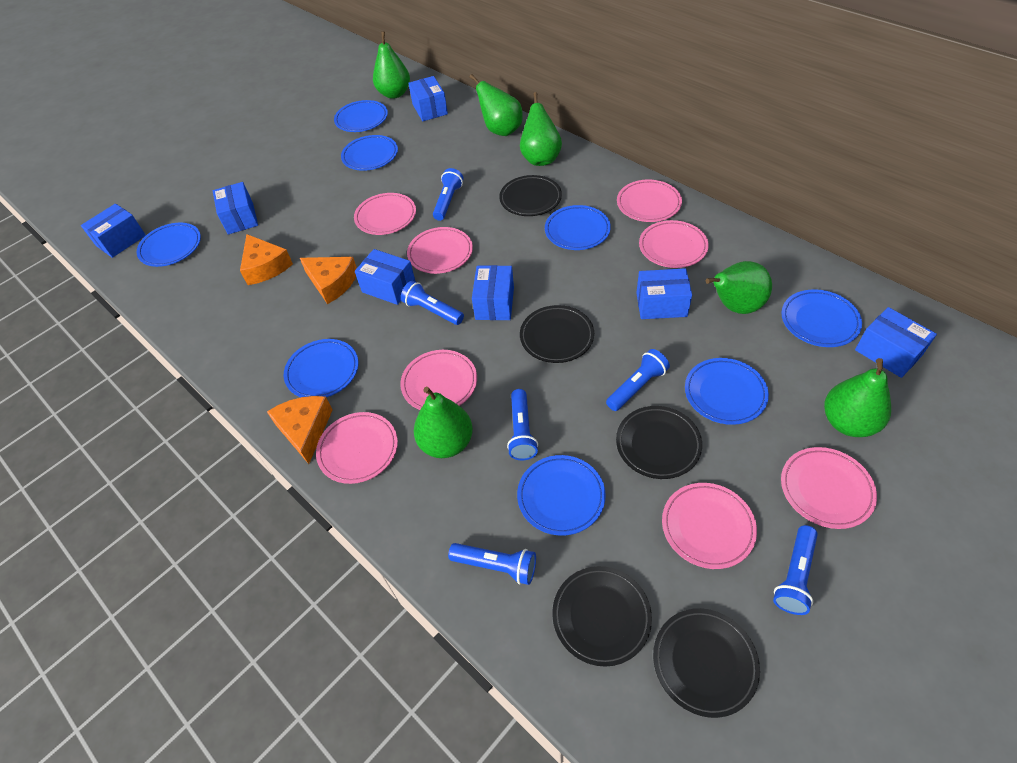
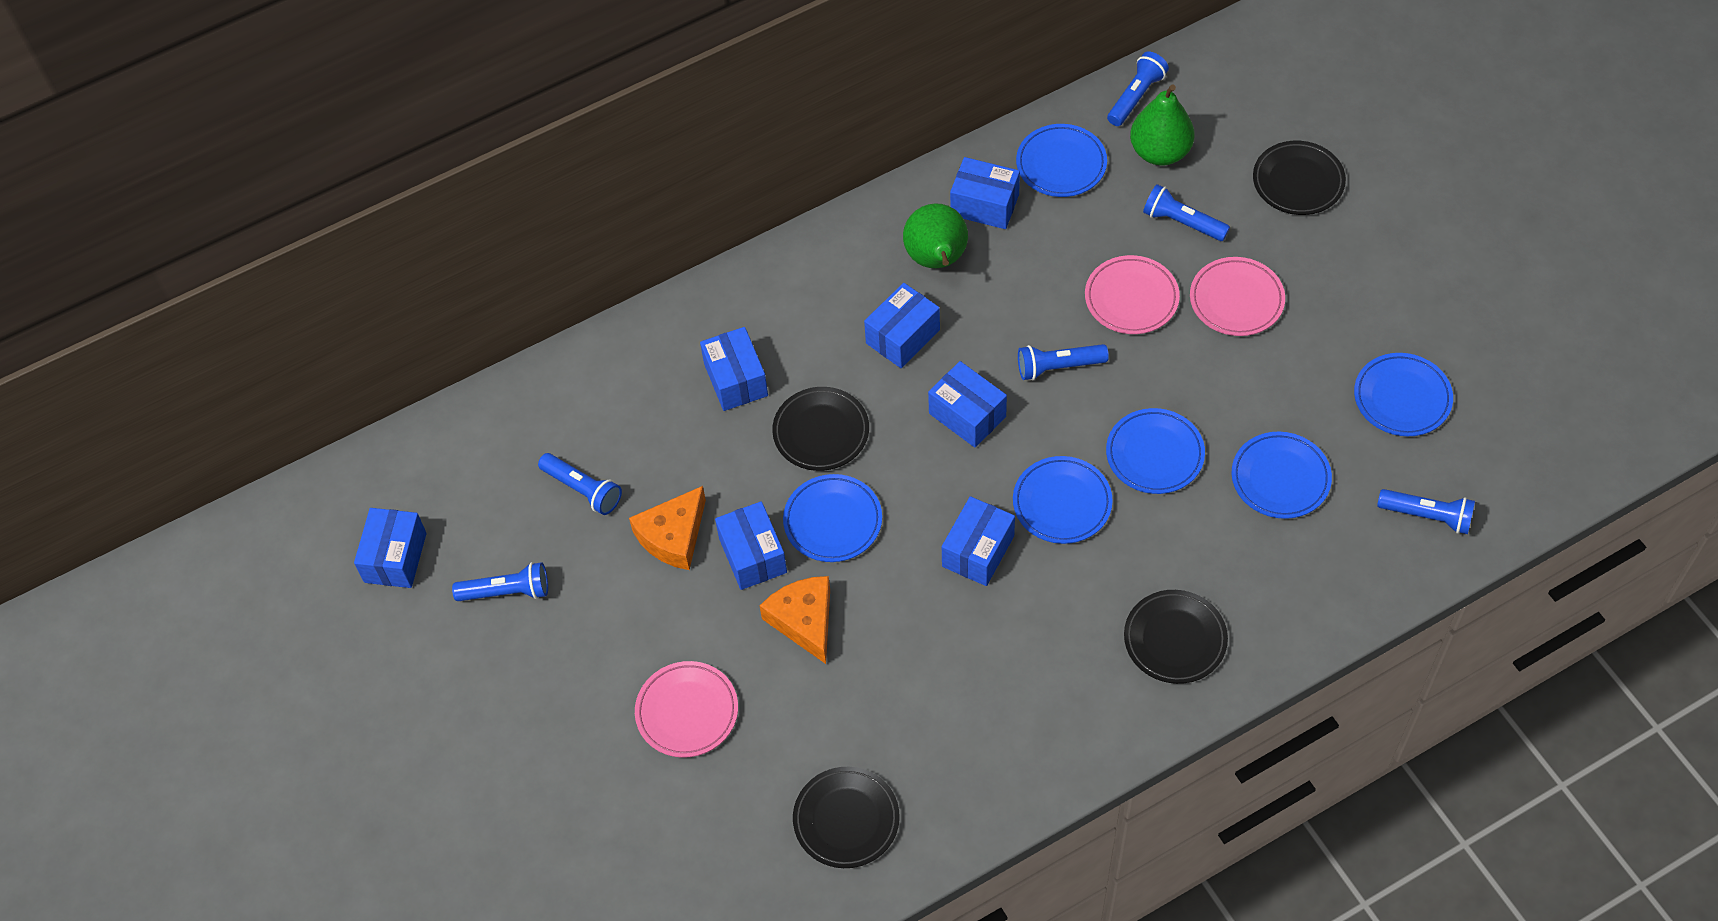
black plate: 5 -> 4
blue plate: 8 -> 6
green pear: 6 -> 2
orange cheese: 3 -> 2
pink plate: 8 -> 3

